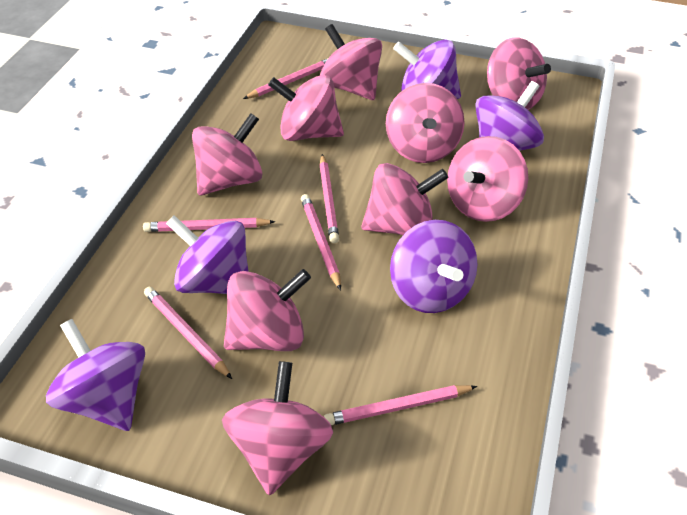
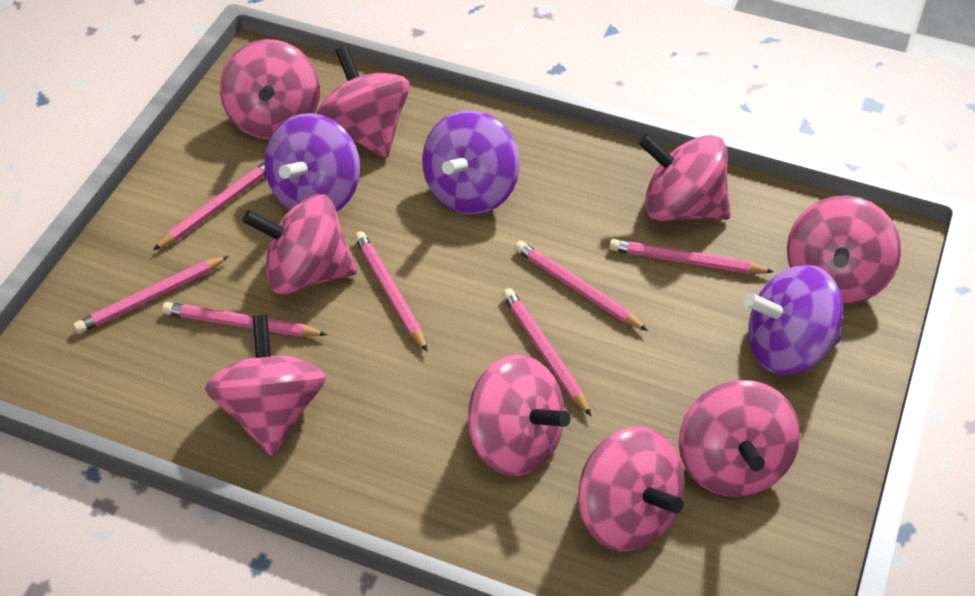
pink pencil: 6 -> 7
purple spinning top: 5 -> 3

